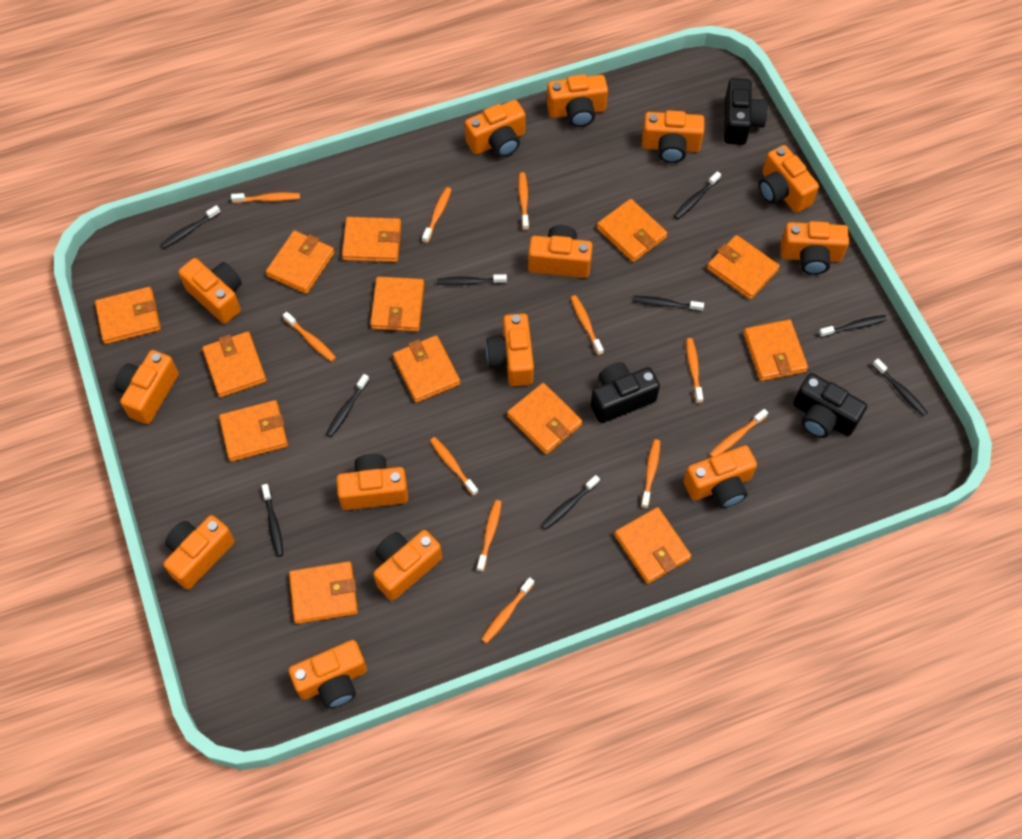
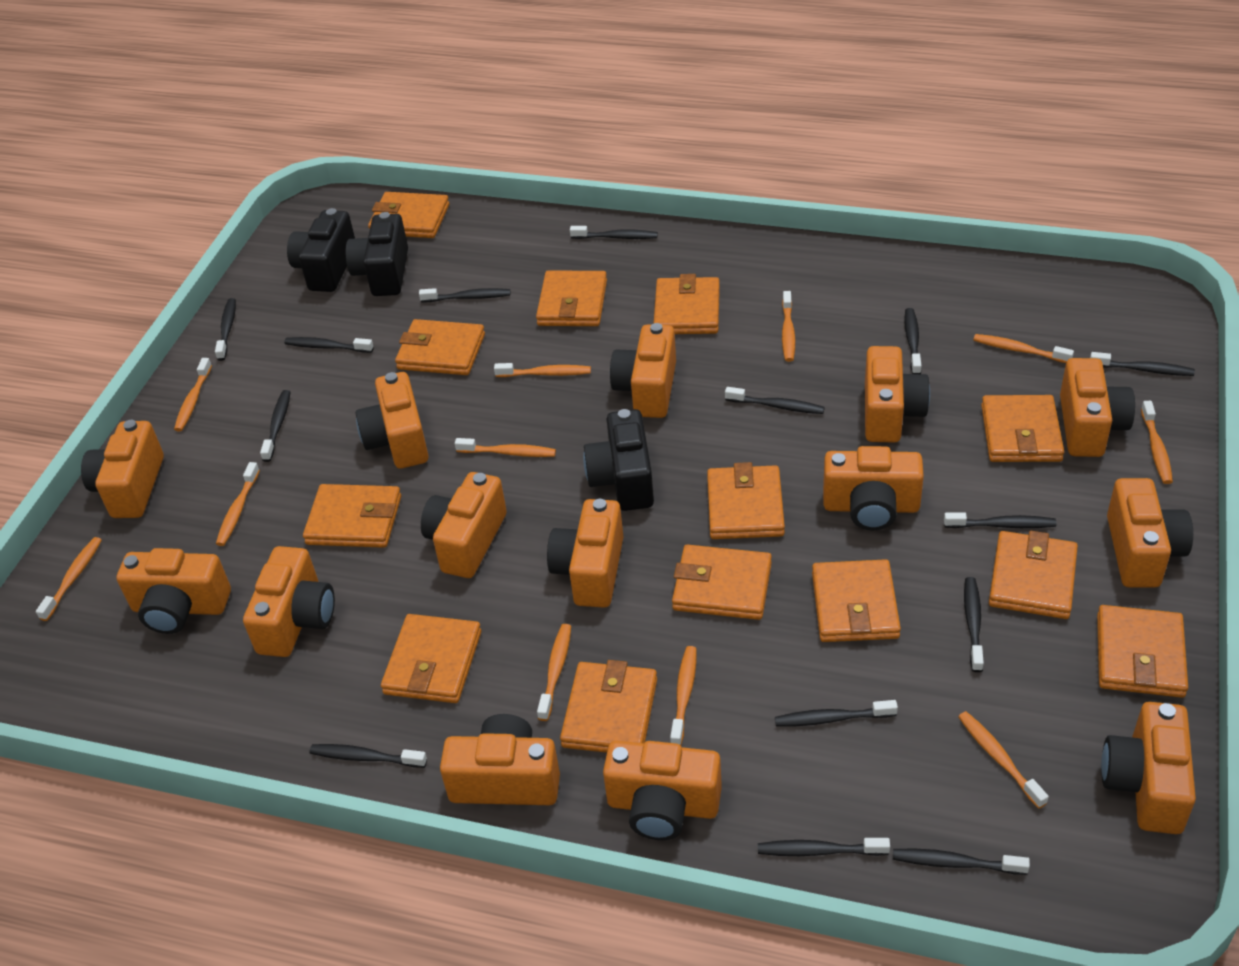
black toothbrush: 9 -> 14

